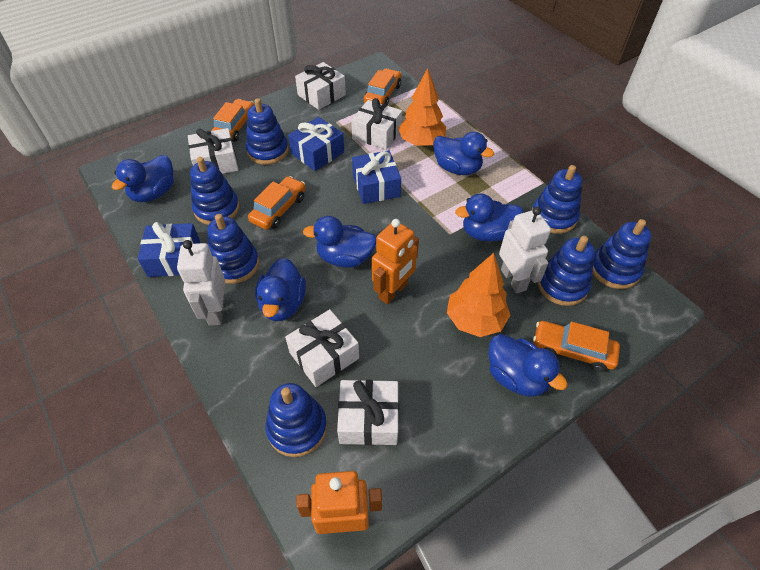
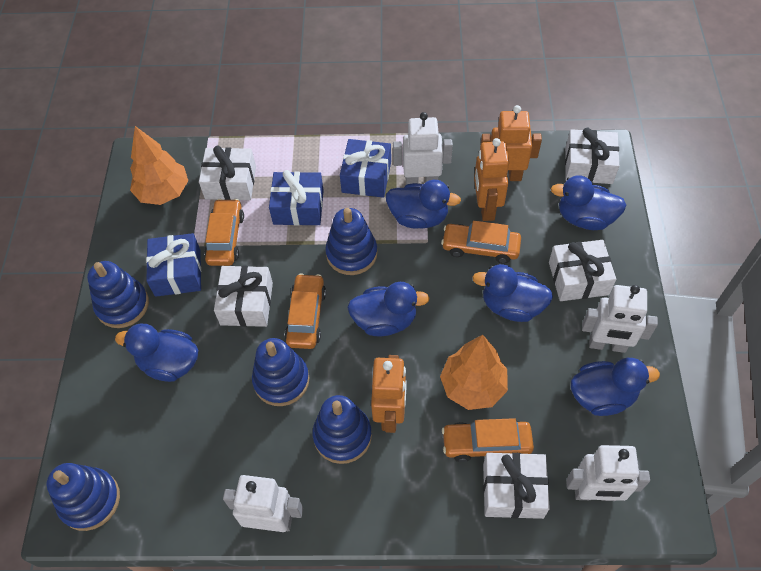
blue stacking toy: 7 -> 5
orange robot: 2 -> 3
white robot: 2 -> 4

